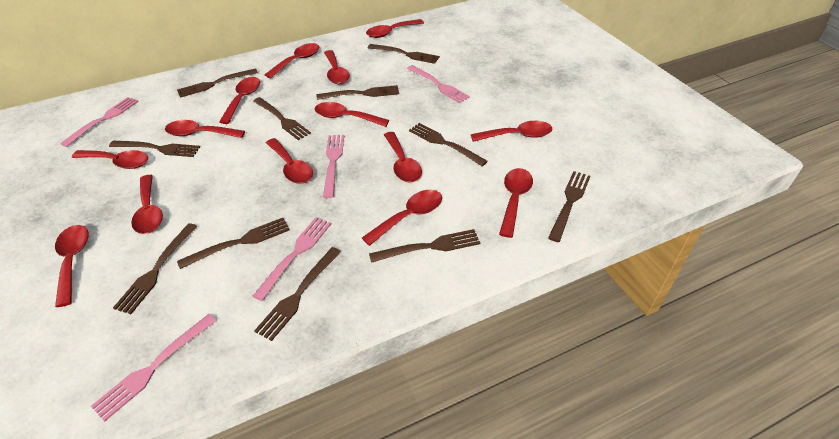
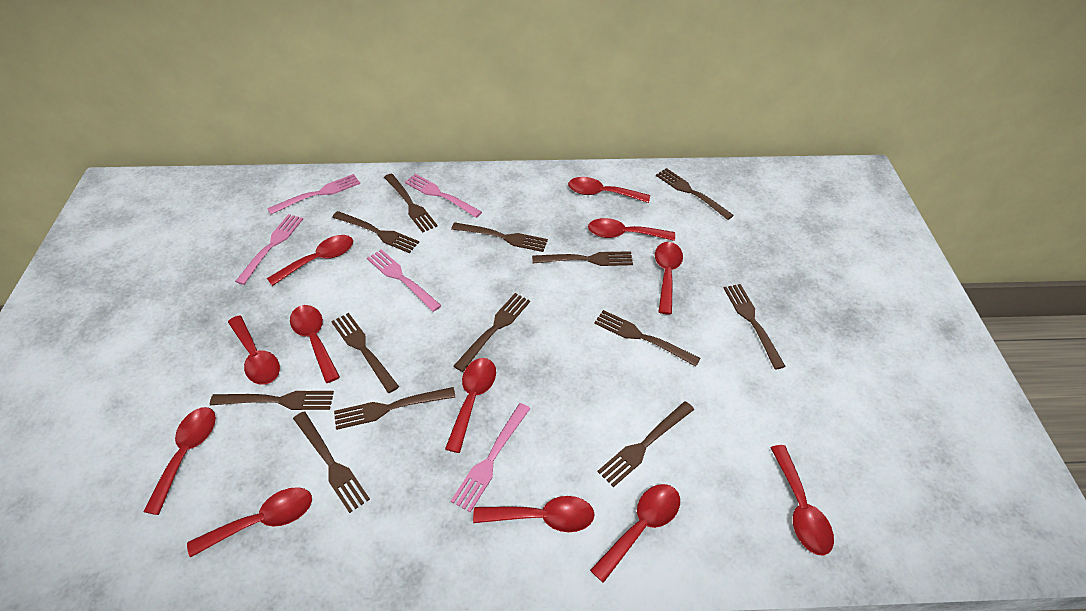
brown fork: 11 -> 13
red spoon: 14 -> 12

